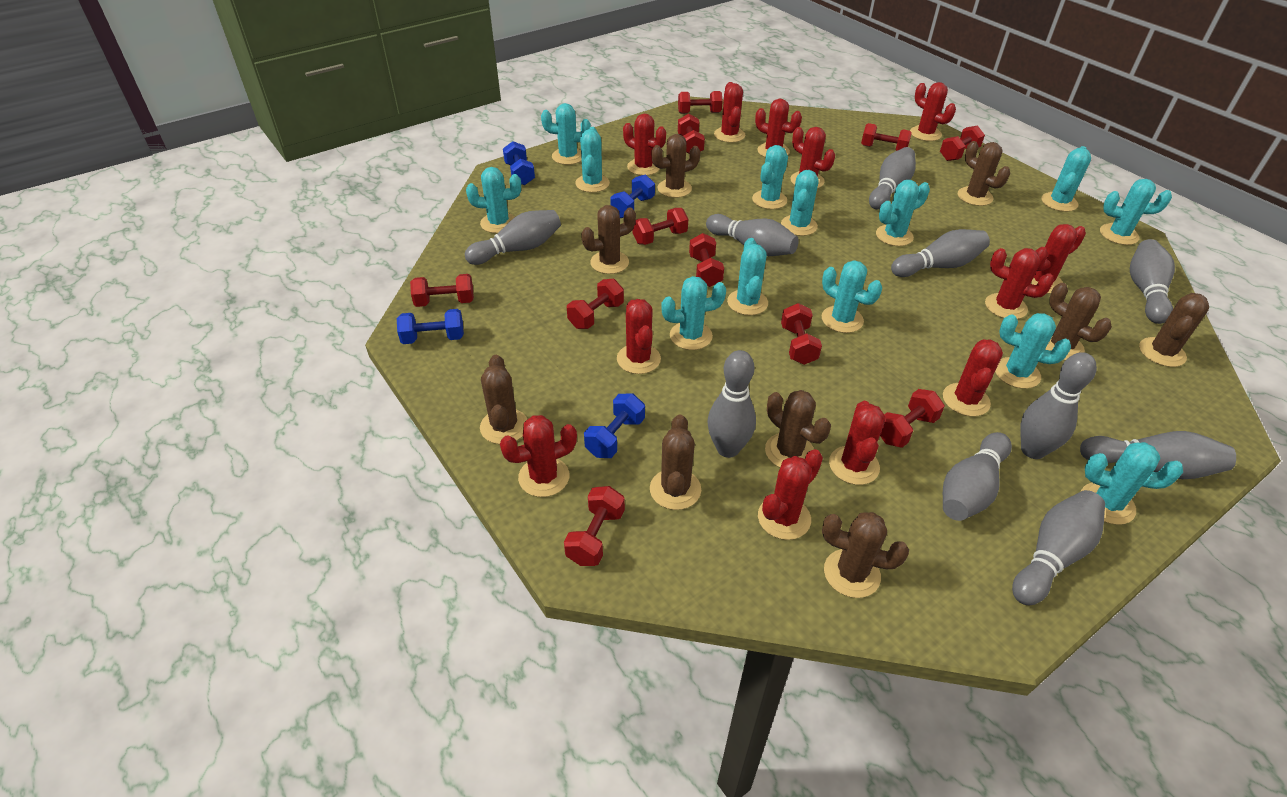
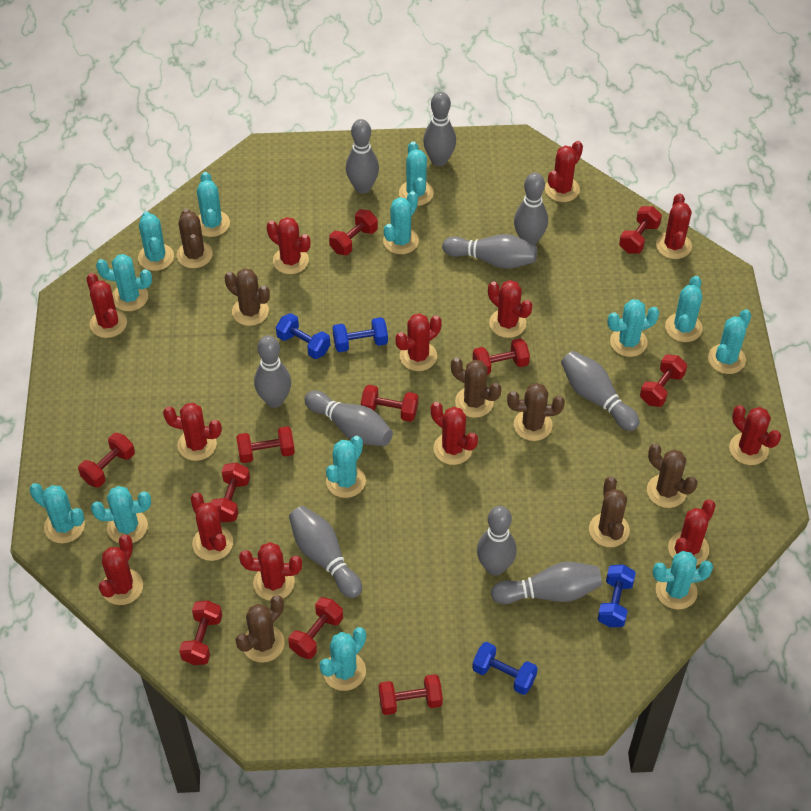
brown cactus: 9 -> 7
red cactus: 12 -> 13

